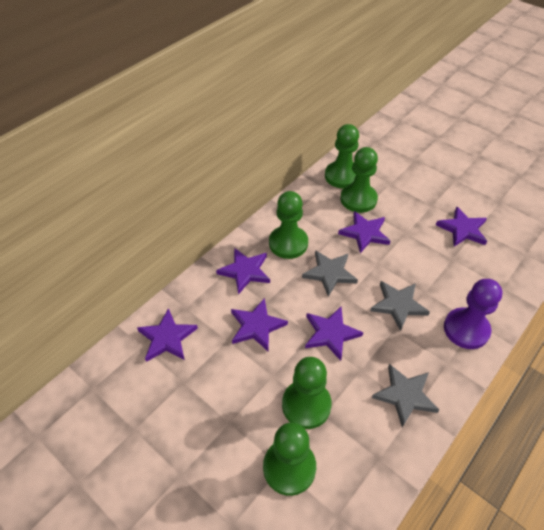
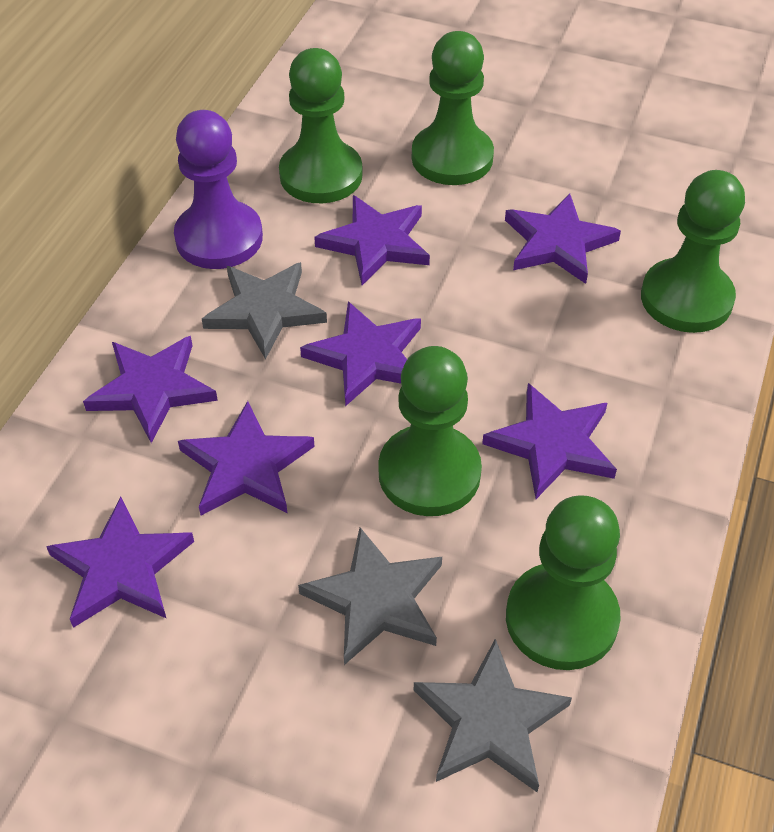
purple star: 6 -> 7

